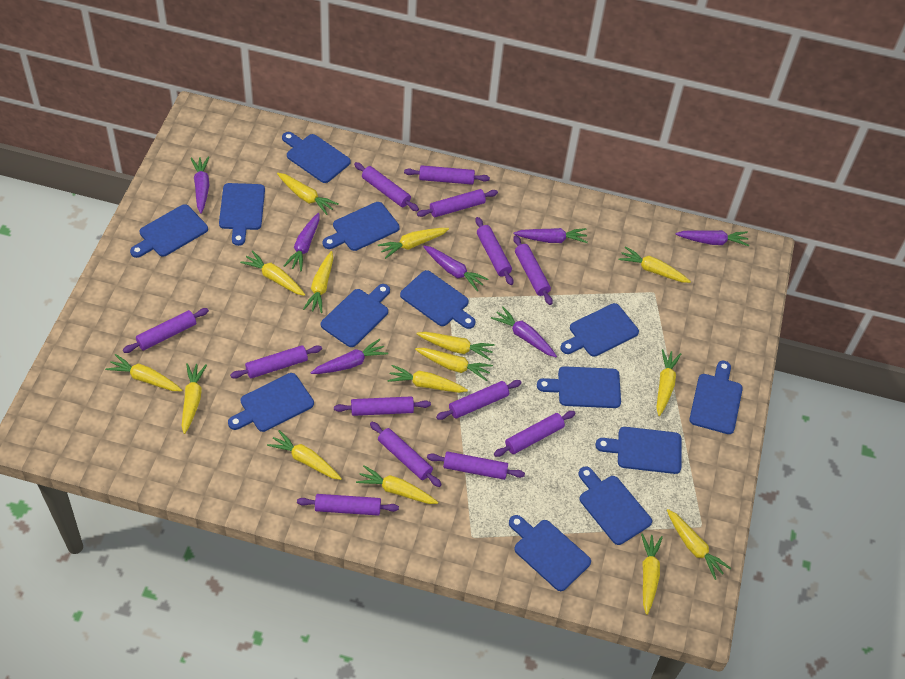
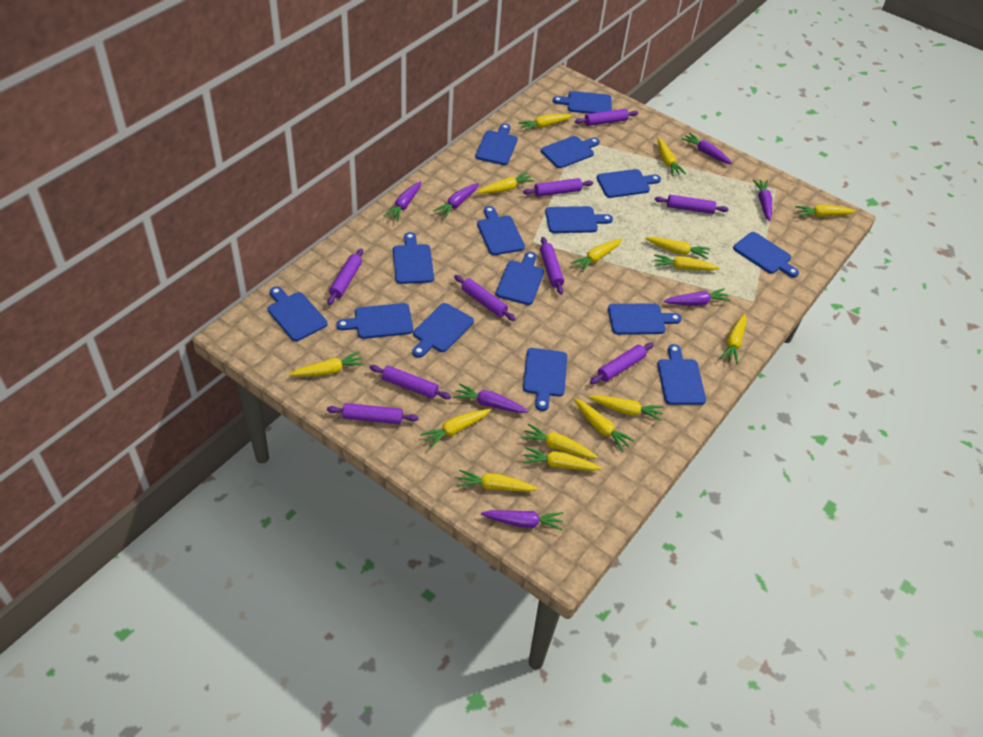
blue cutting board: 13 -> 15
purple rolling pin: 13 -> 9

